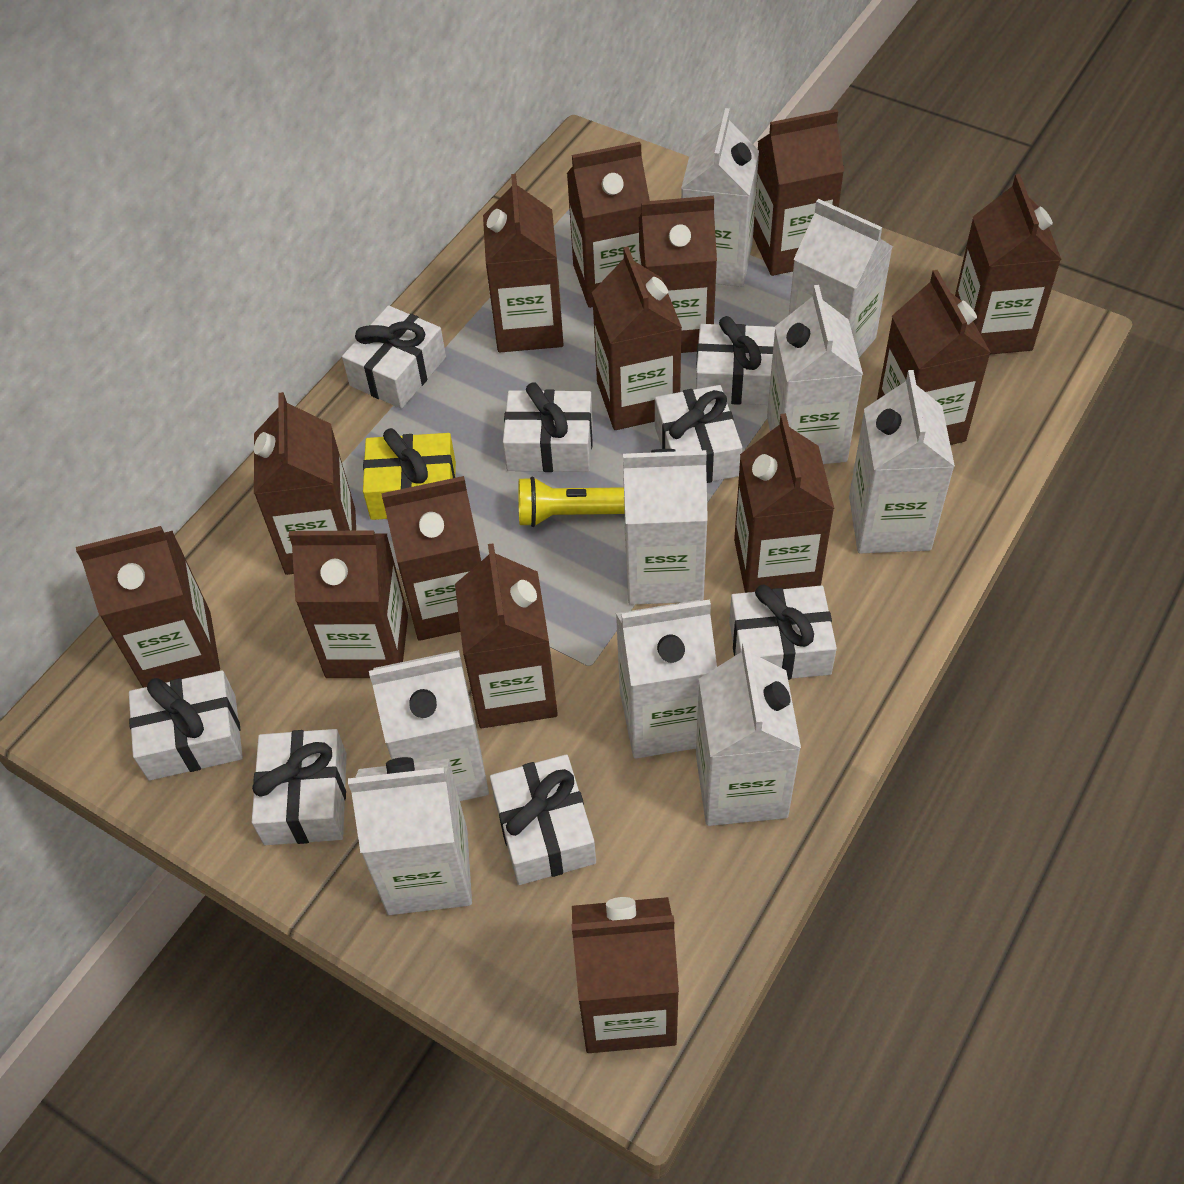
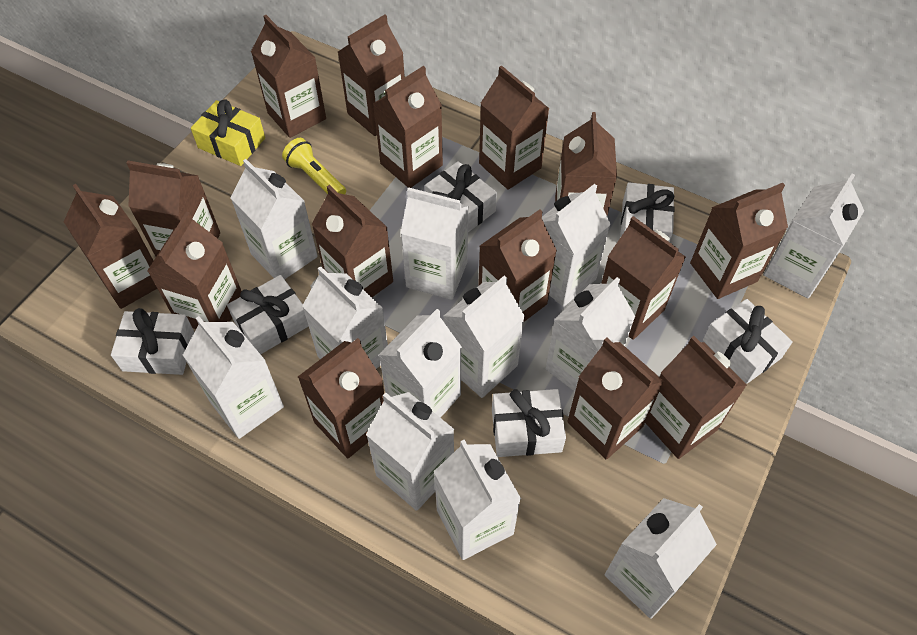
brown carton: 14 -> 15
white carton: 9 -> 12
white gift: 8 -> 6

